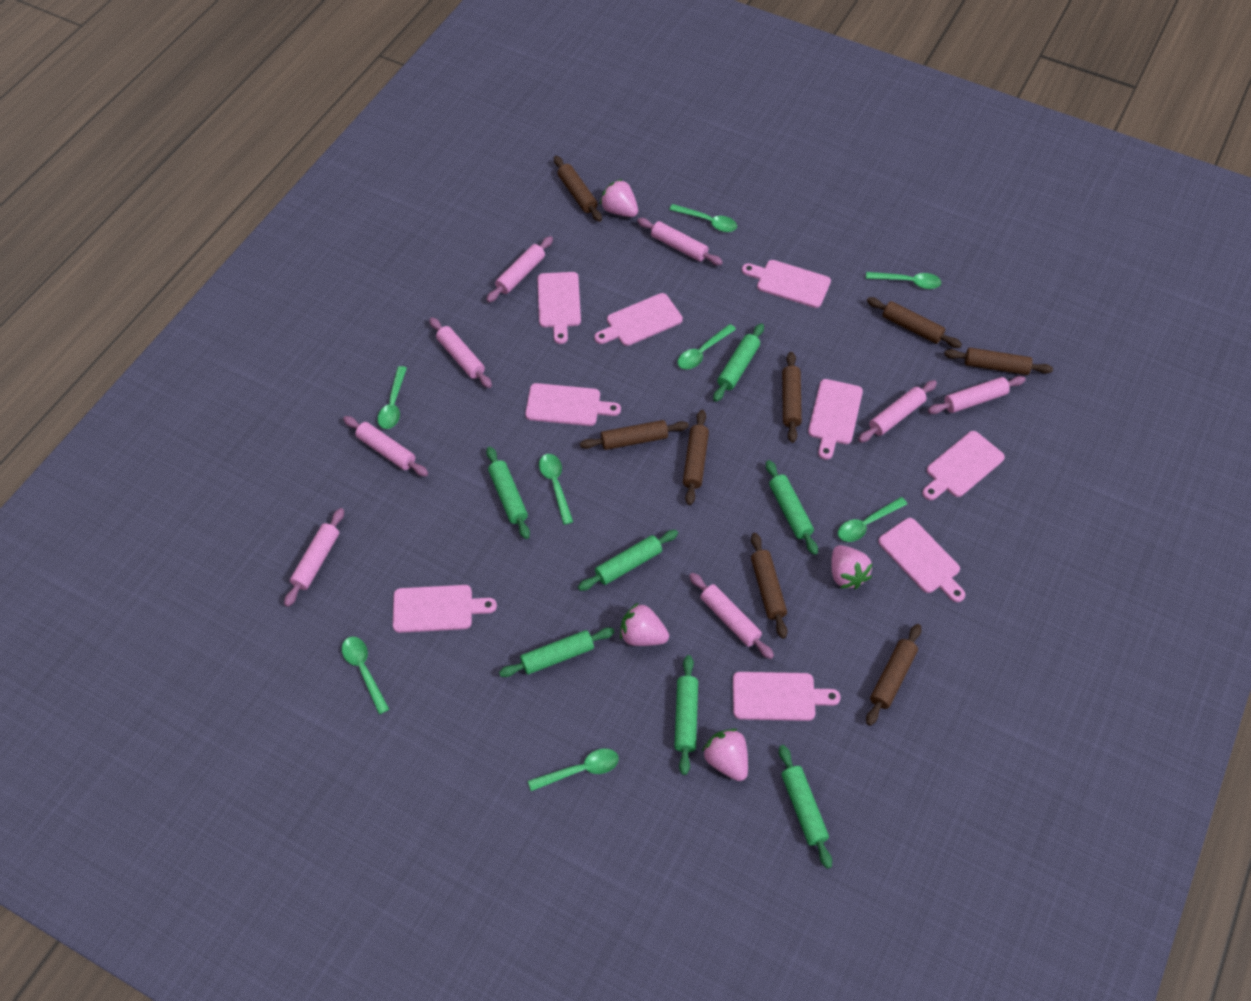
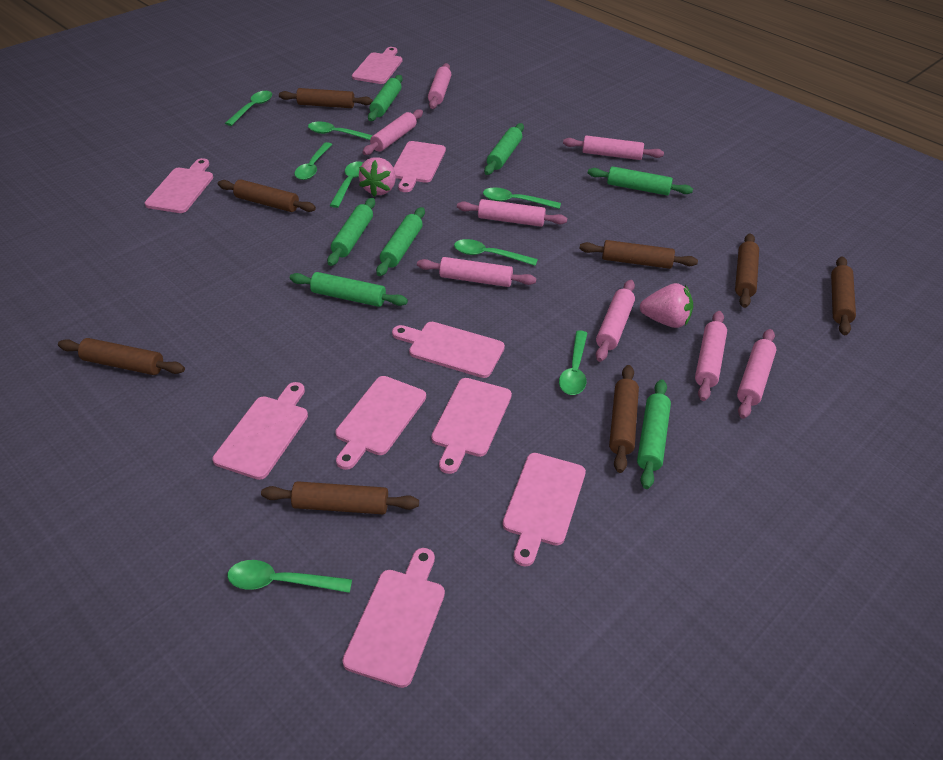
pink strawberry: 4 -> 2

